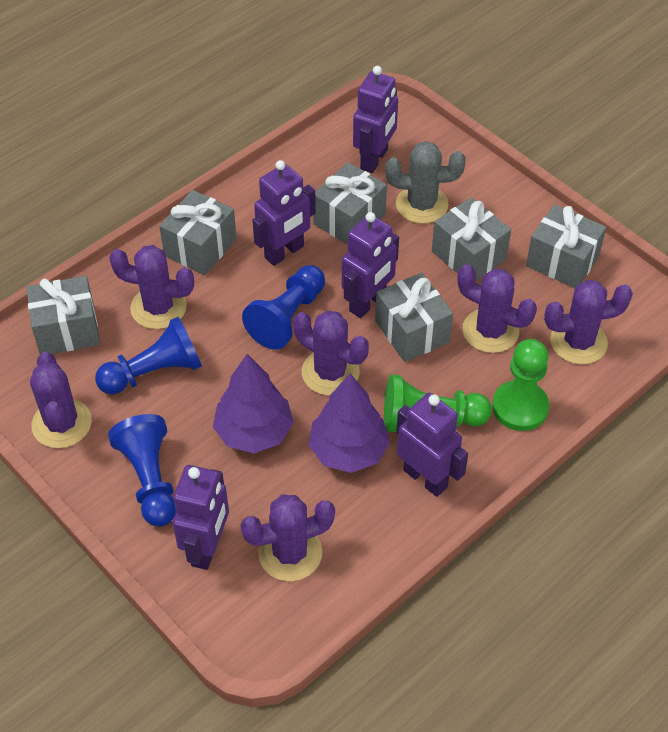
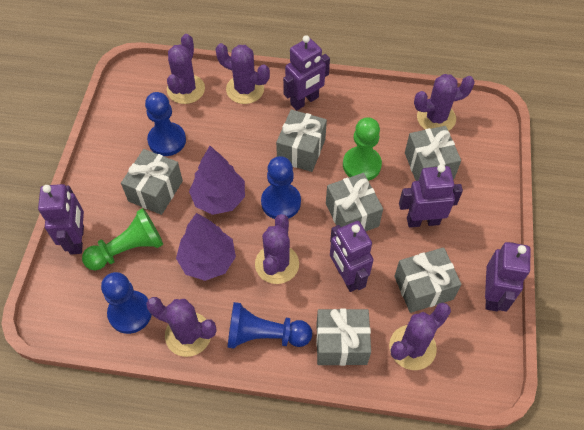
blue pawn: 3 -> 4
grey cactus: 1 -> 0

